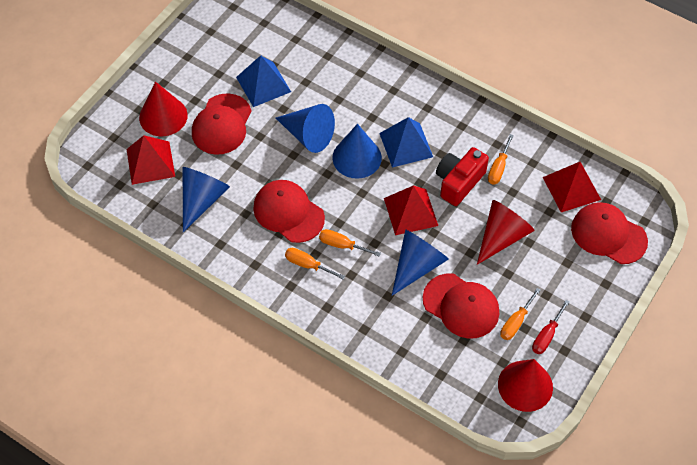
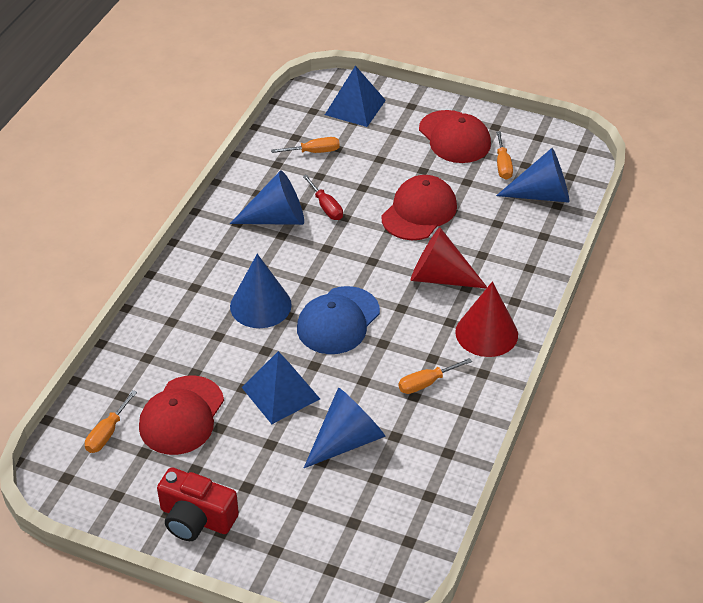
blue cap: 0 -> 1
red cap: 4 -> 3
red cone: 3 -> 2
red pyramid: 3 -> 0

